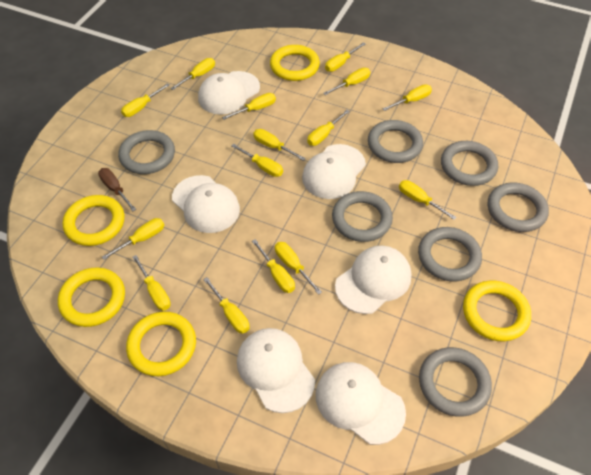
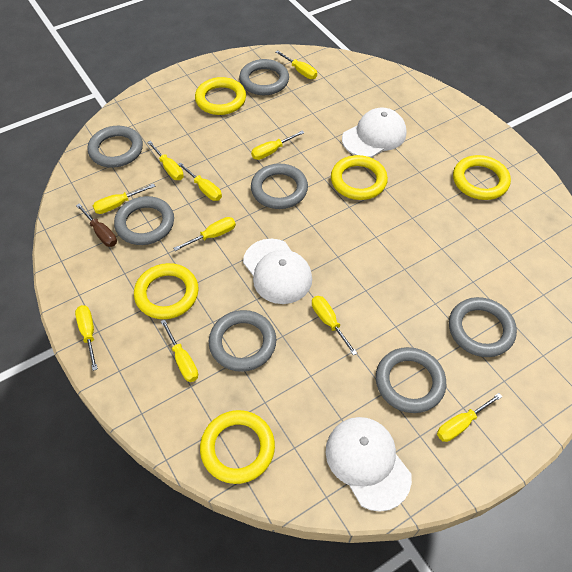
white cap: 6 -> 3
yellow screwdriver: 15 -> 10

